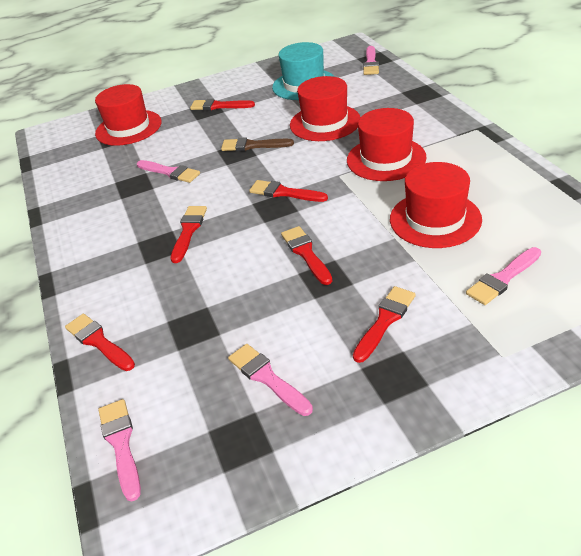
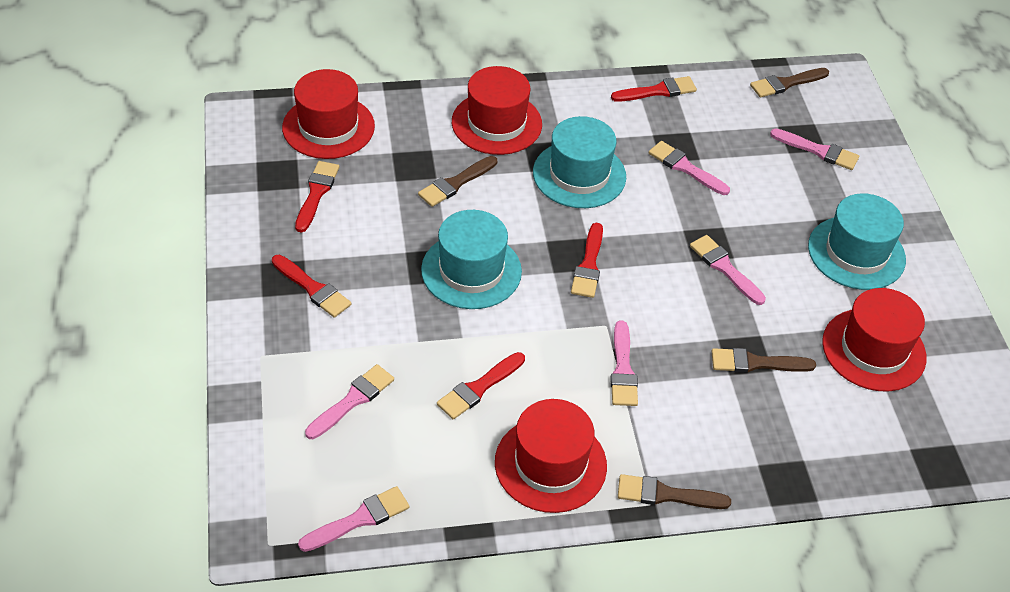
brown brush: 1 -> 4
pink brush: 5 -> 6
red brush: 6 -> 5
turquoise hat: 1 -> 3

